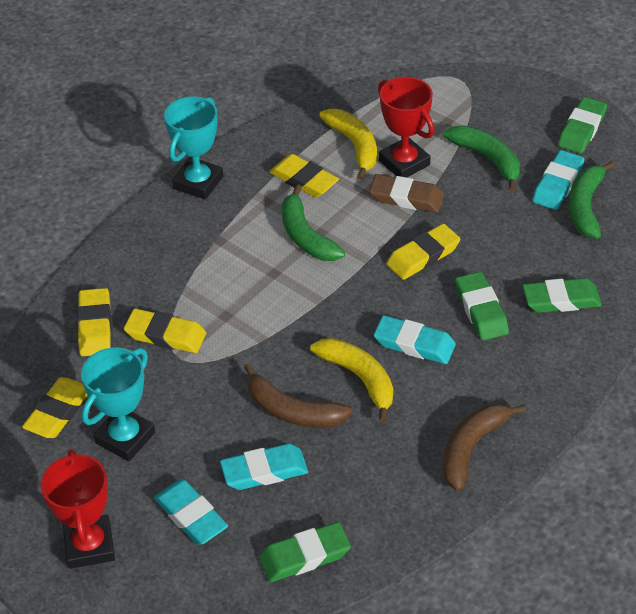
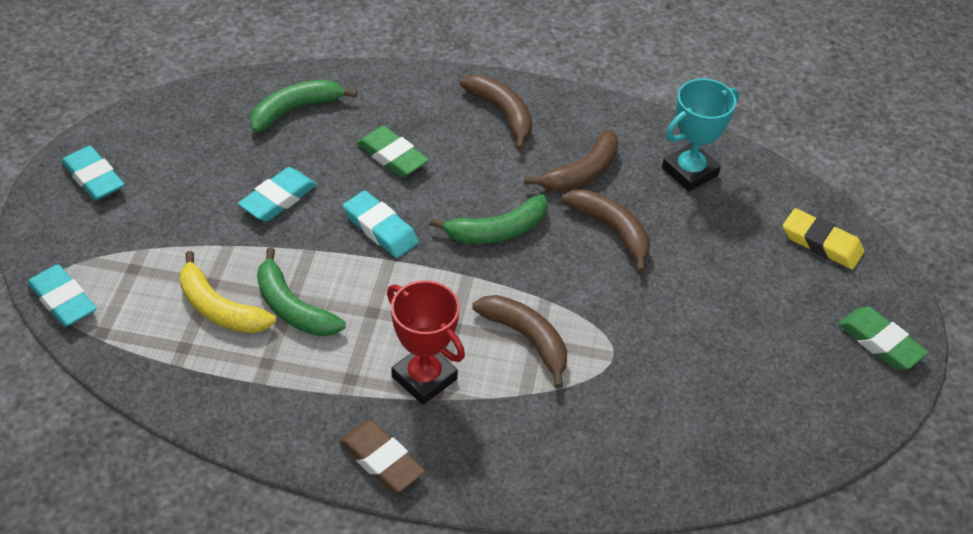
brown banana: 2 -> 4
green eraser: 4 -> 2
red trophy: 2 -> 1
turquoise trophy: 2 -> 1
yellow banana: 2 -> 1
yellow eraser: 5 -> 1

